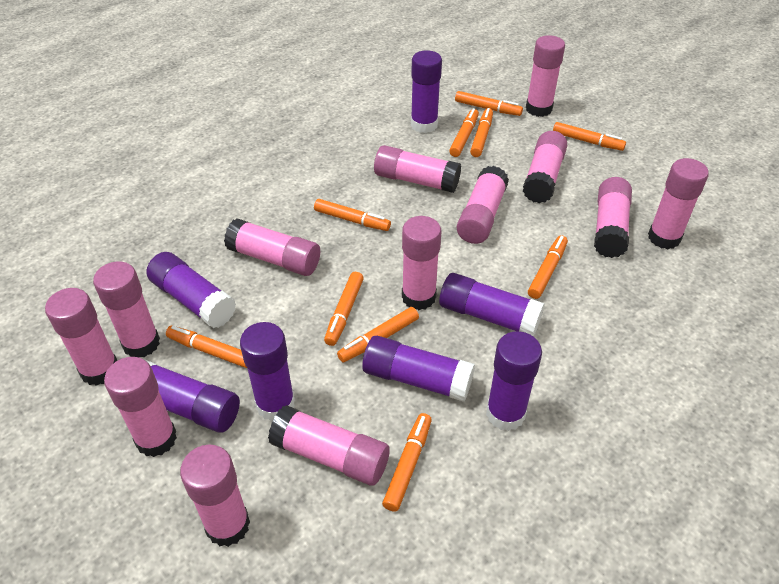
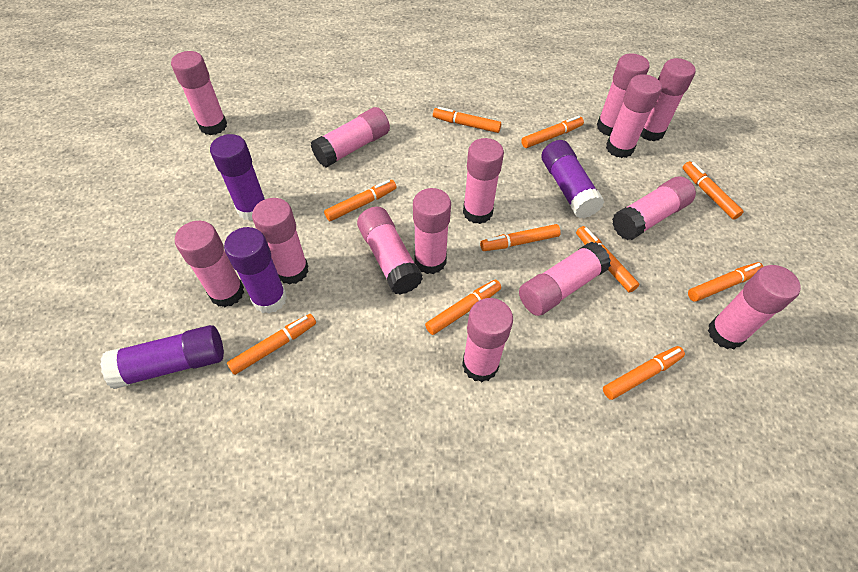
pink glue stick: 13 -> 14
purple glue stick: 7 -> 4

